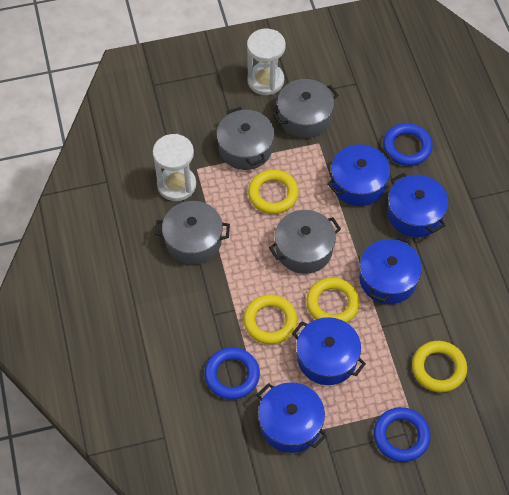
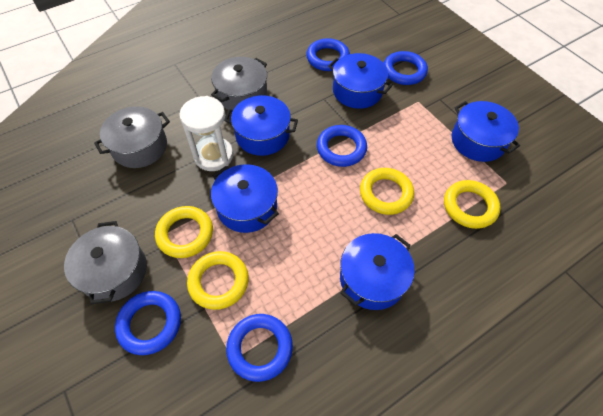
blue ring: 3 -> 5
grey pot: 4 -> 3
white hourglass: 2 -> 1

